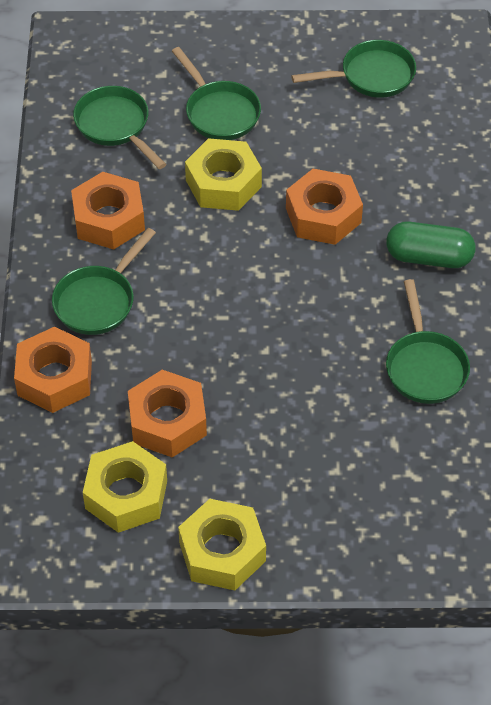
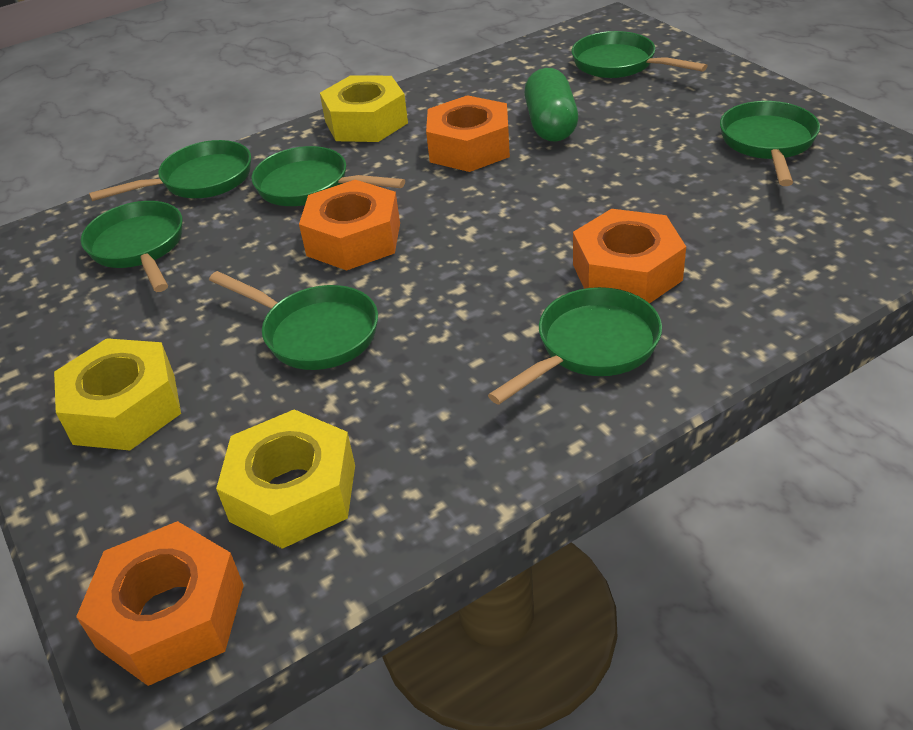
green pan: 5 -> 7

